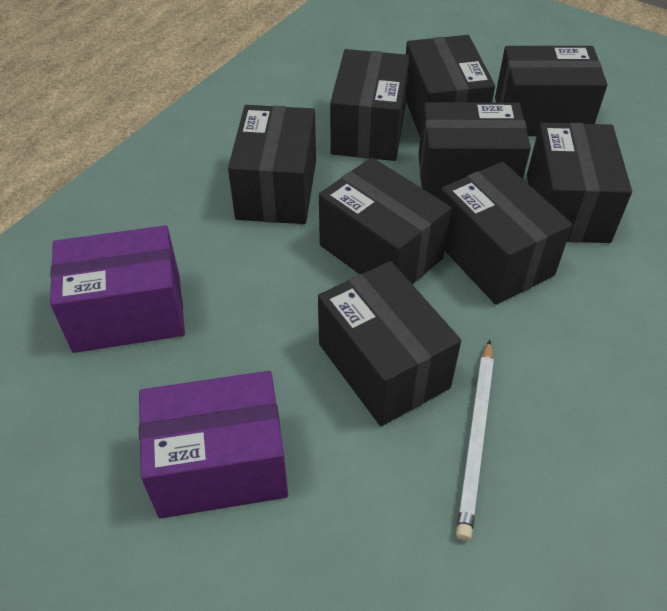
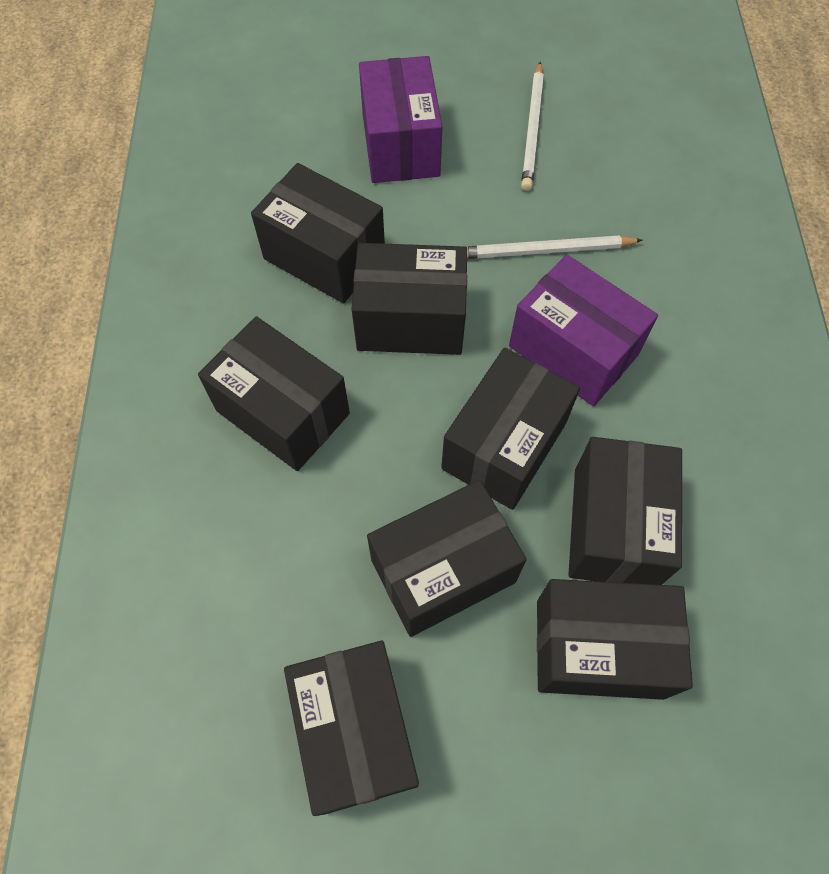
black box: 9 -> 8
white pencil: 1 -> 2

